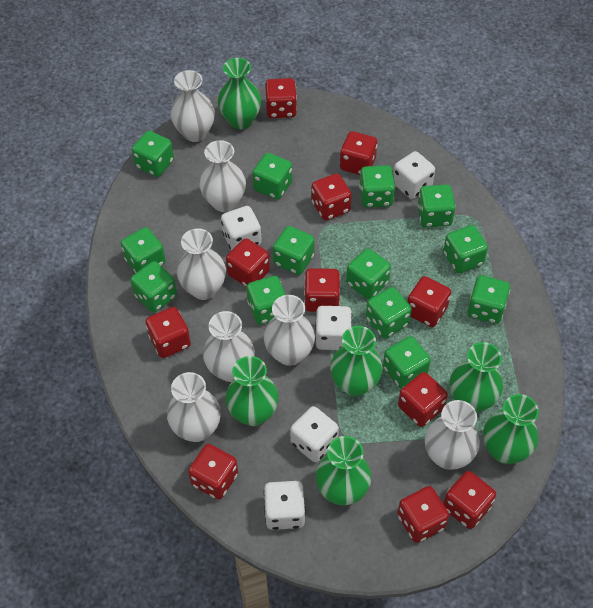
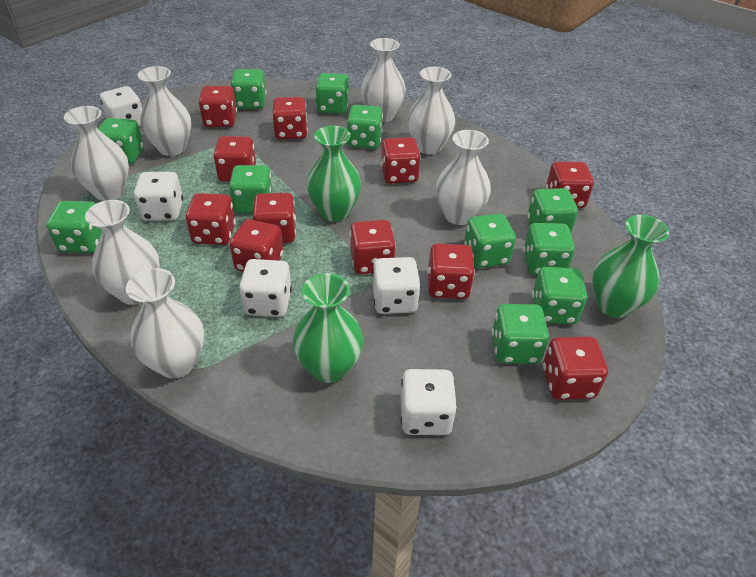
green dice: 13 -> 11
green vase: 6 -> 3

